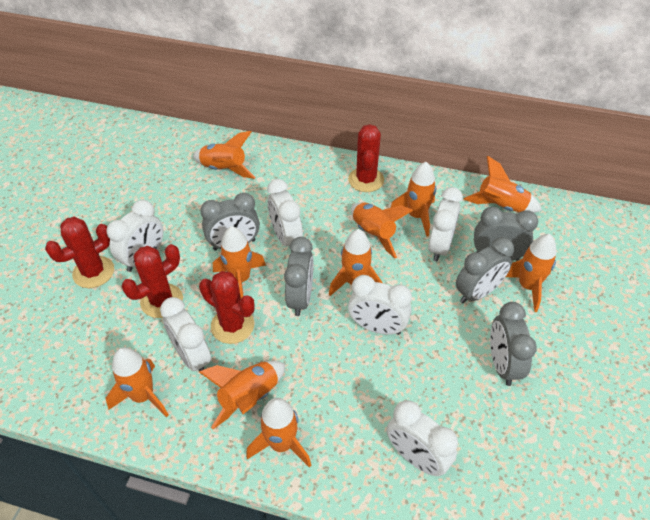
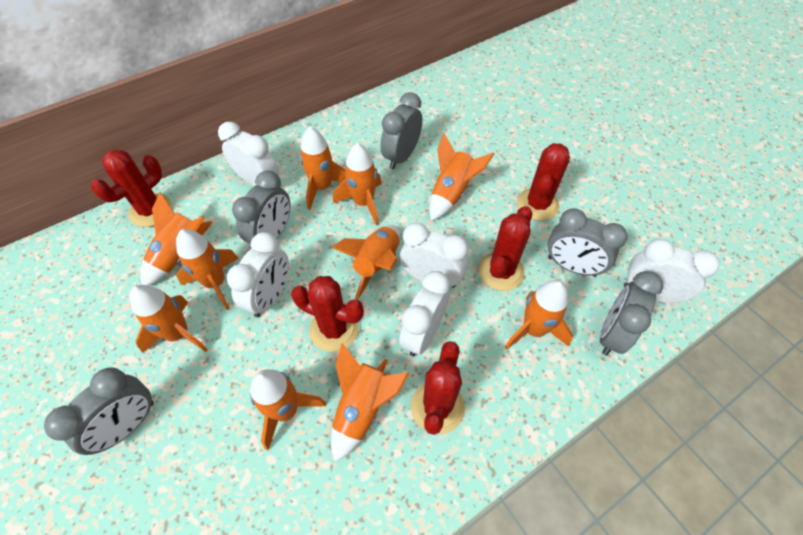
red cactus: 4 -> 5
white clock: 6 -> 5

